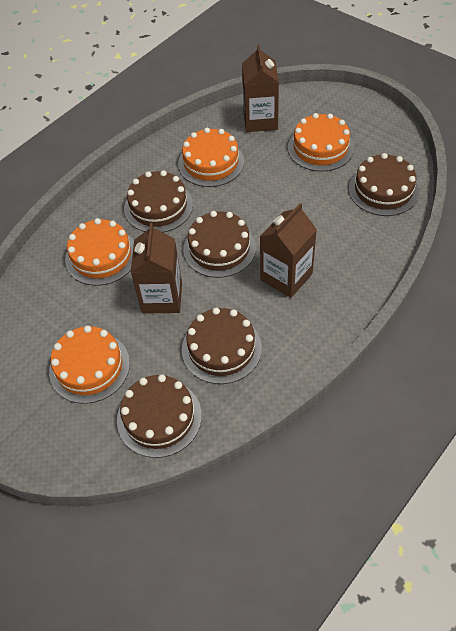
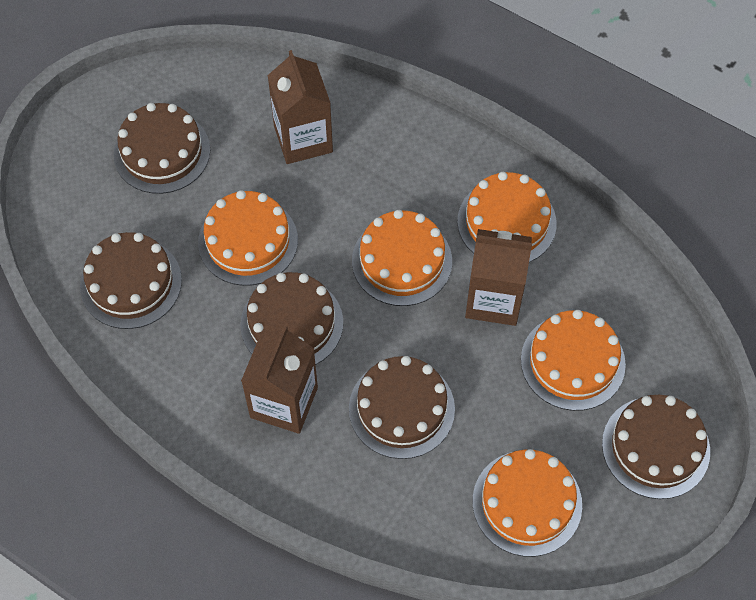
orange cake: 4 -> 5

